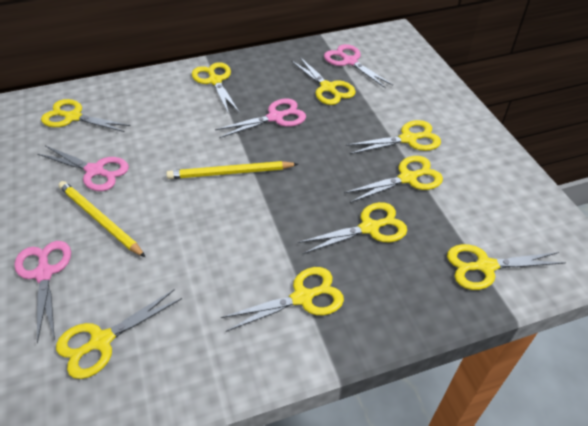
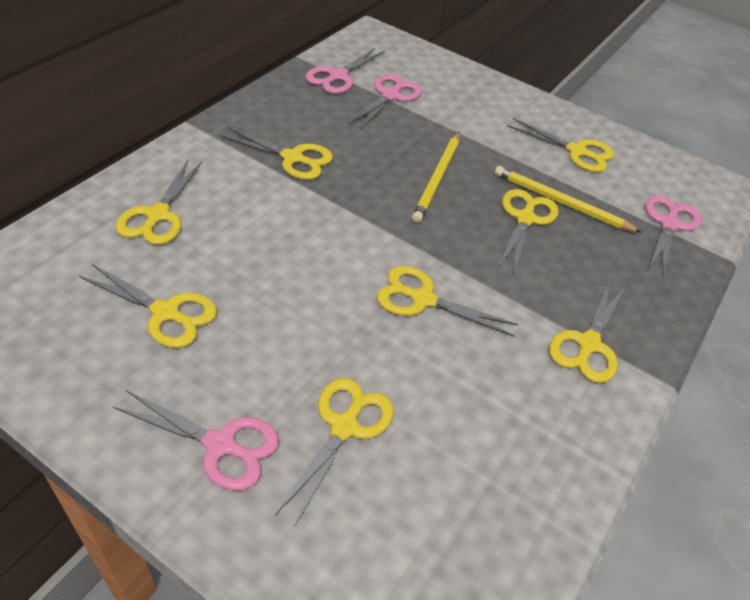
yellow scissors: 9 -> 8

